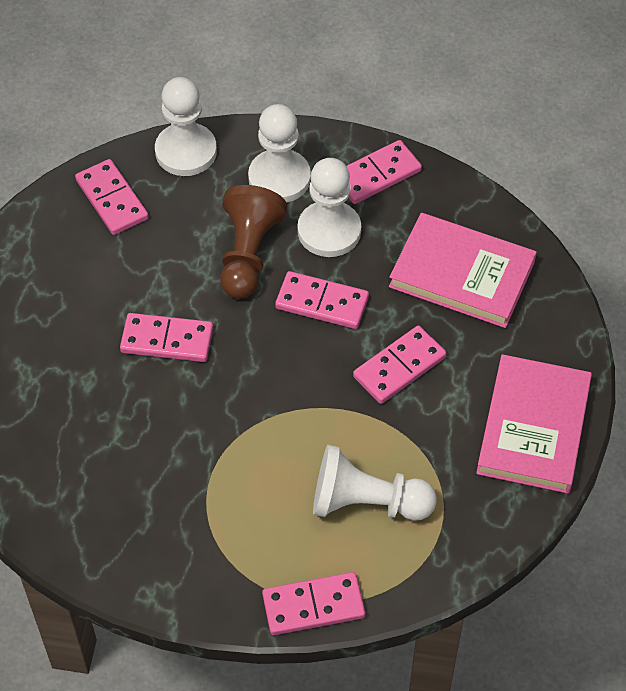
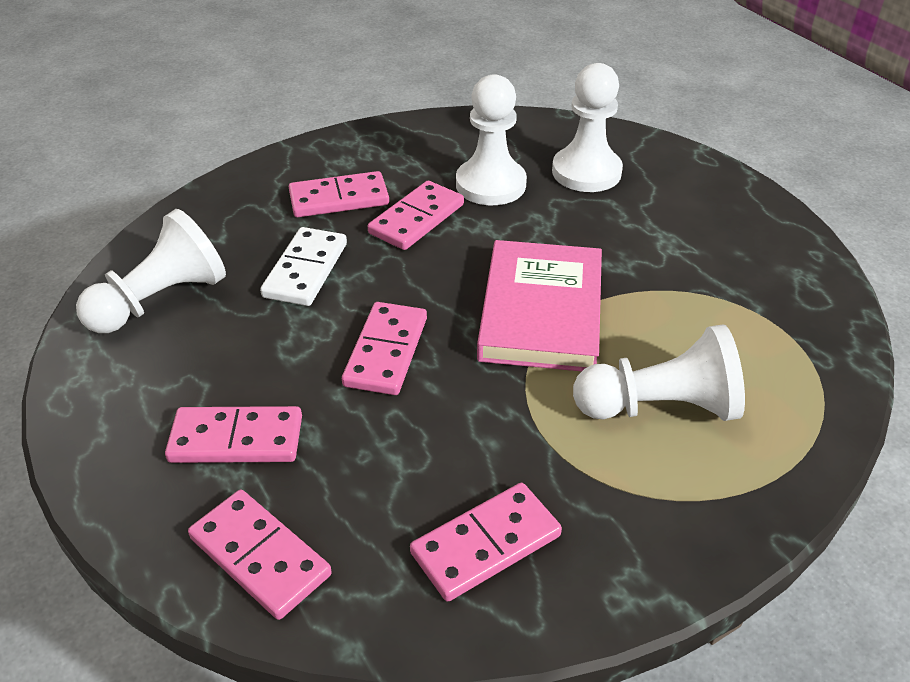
brown pawn: 1 -> 0
pink book: 2 -> 1
white domino: 0 -> 1

